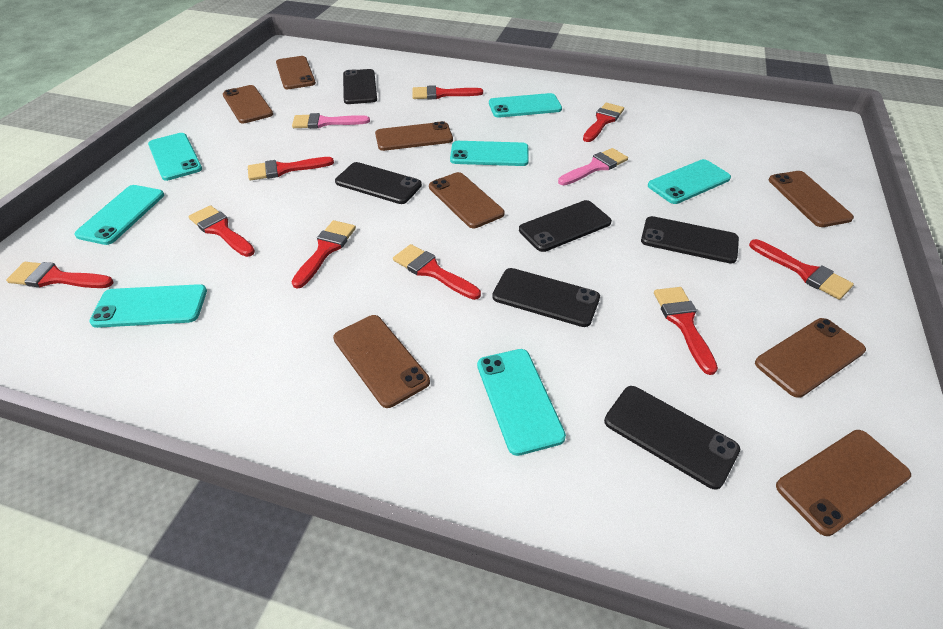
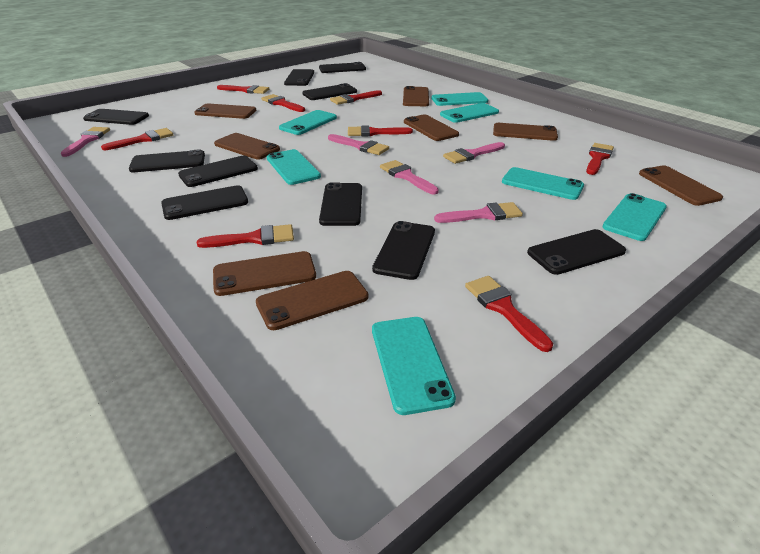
black phone: 6 -> 10
pink brush: 2 -> 5
red brush: 9 -> 8

